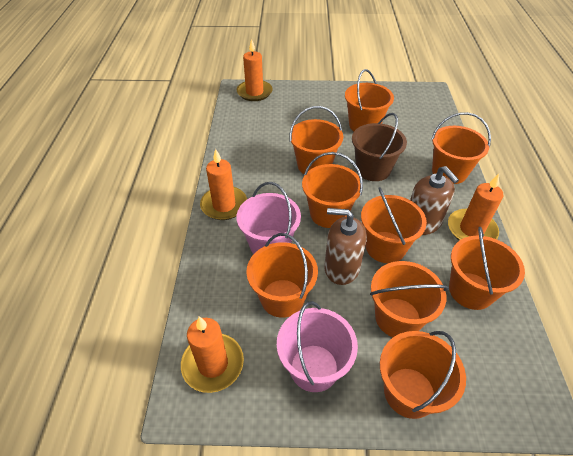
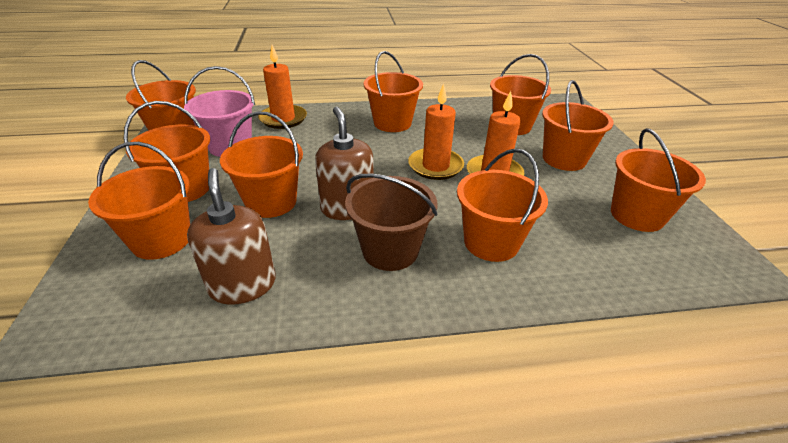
orange candle: 4 -> 3
pink bucket: 2 -> 1

